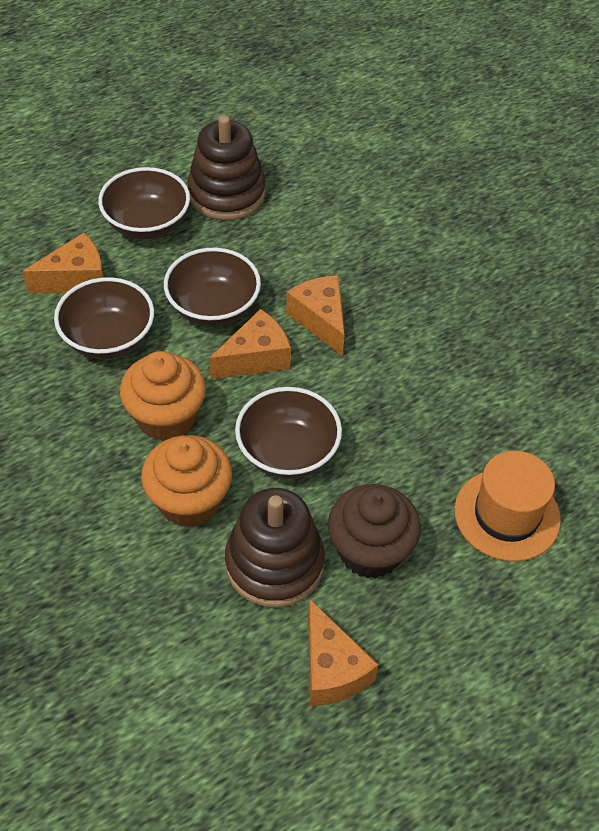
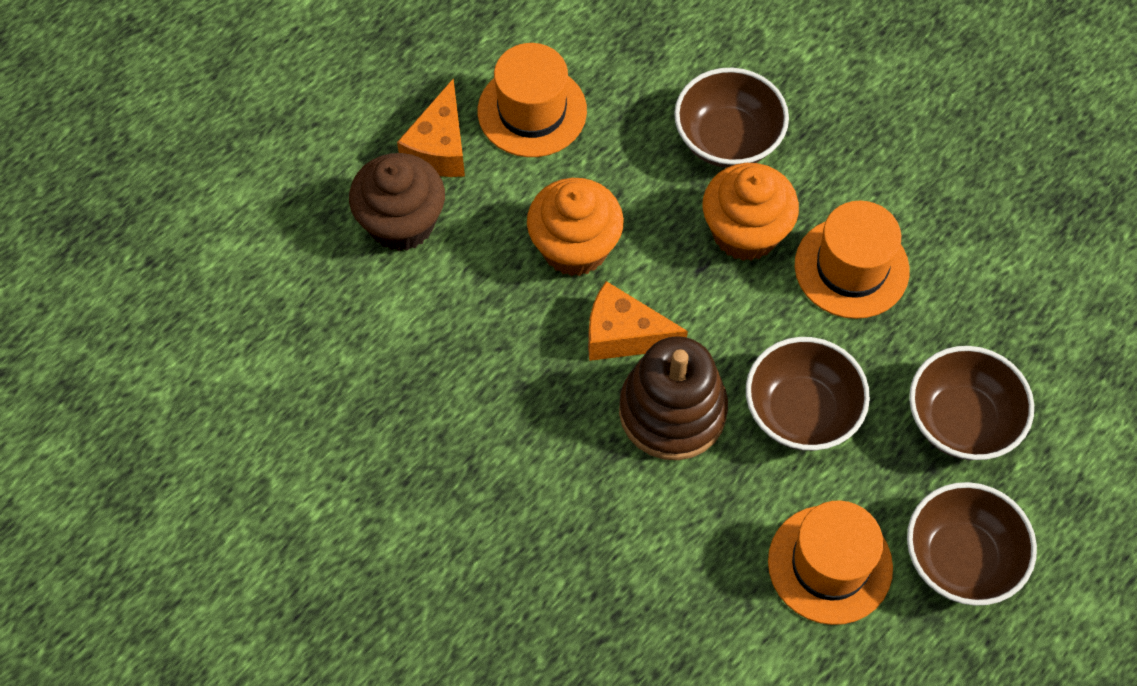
brown stacking toy: 2 -> 1
orange cheese: 4 -> 2
orange hat: 1 -> 3

